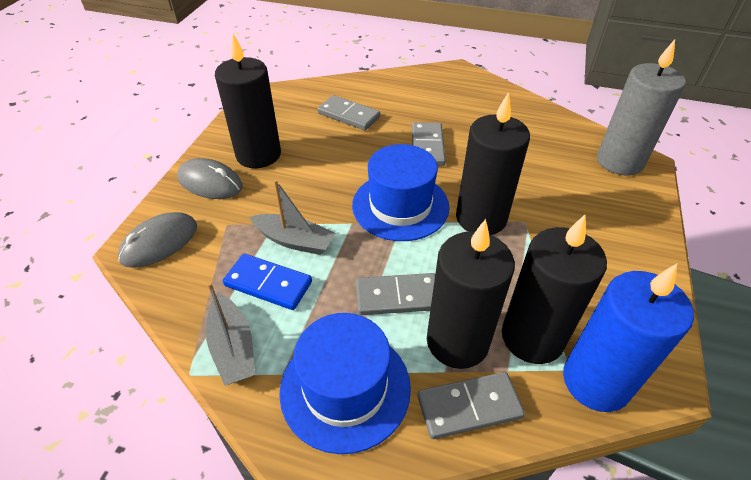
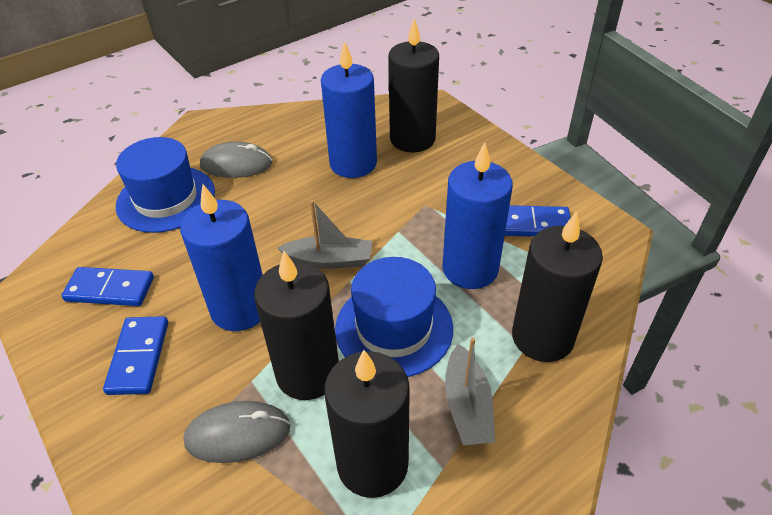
blue candle: 1 -> 3
blue domino: 1 -> 3
grey candle: 1 -> 0
grey domino: 4 -> 0

